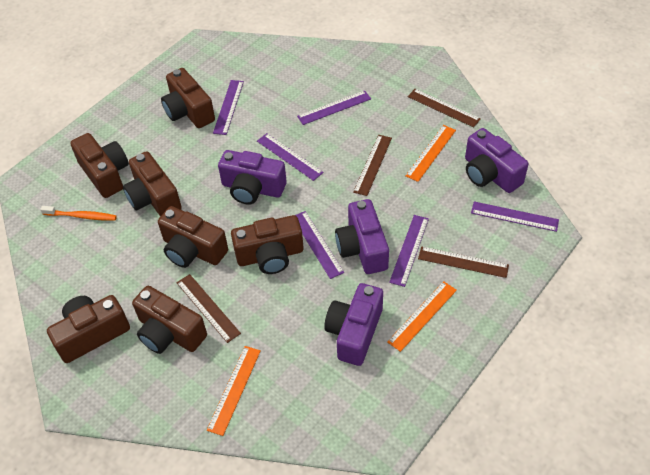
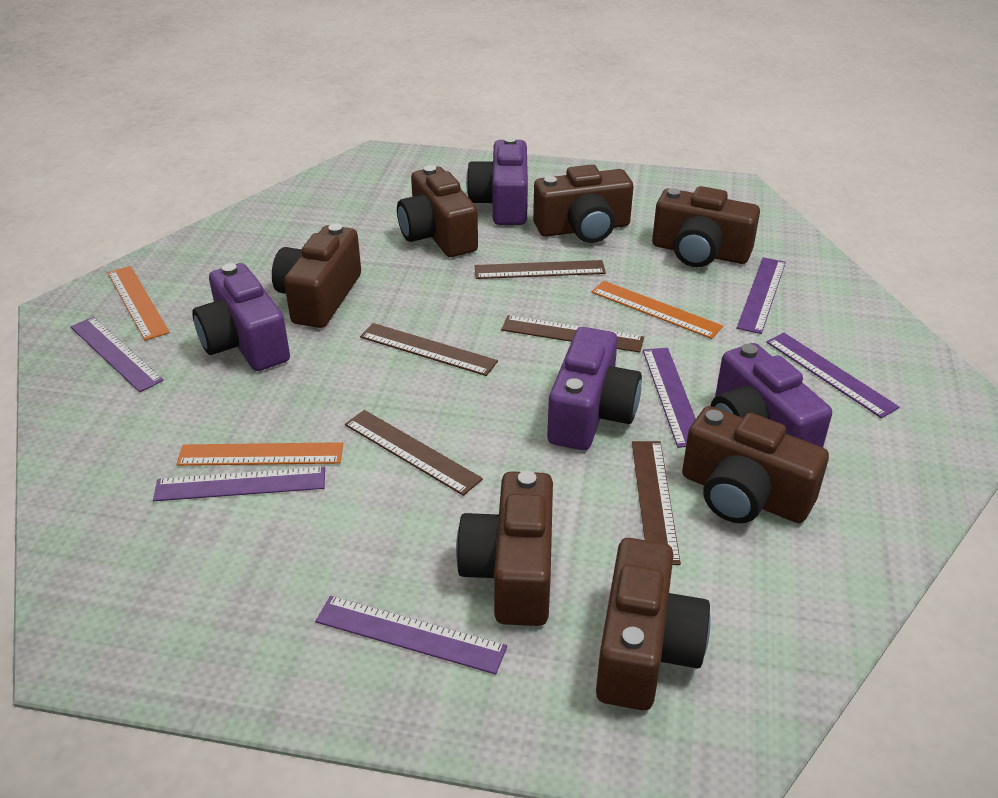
brown ruler: 4 -> 5
orange toothbrush: 1 -> 0

